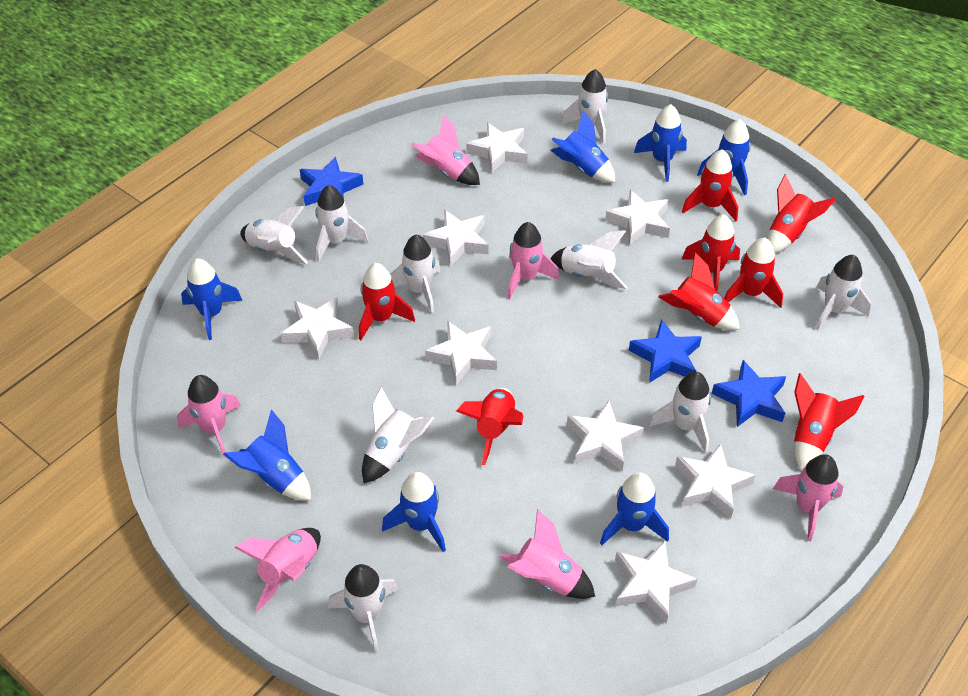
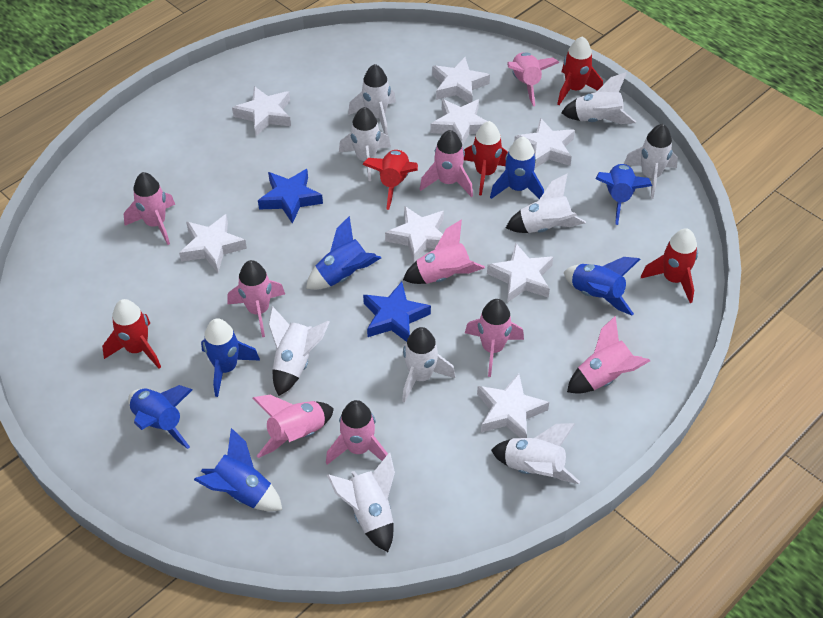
blue star: 3 -> 2
pink rocket: 6 -> 9
red rocket: 8 -> 5

